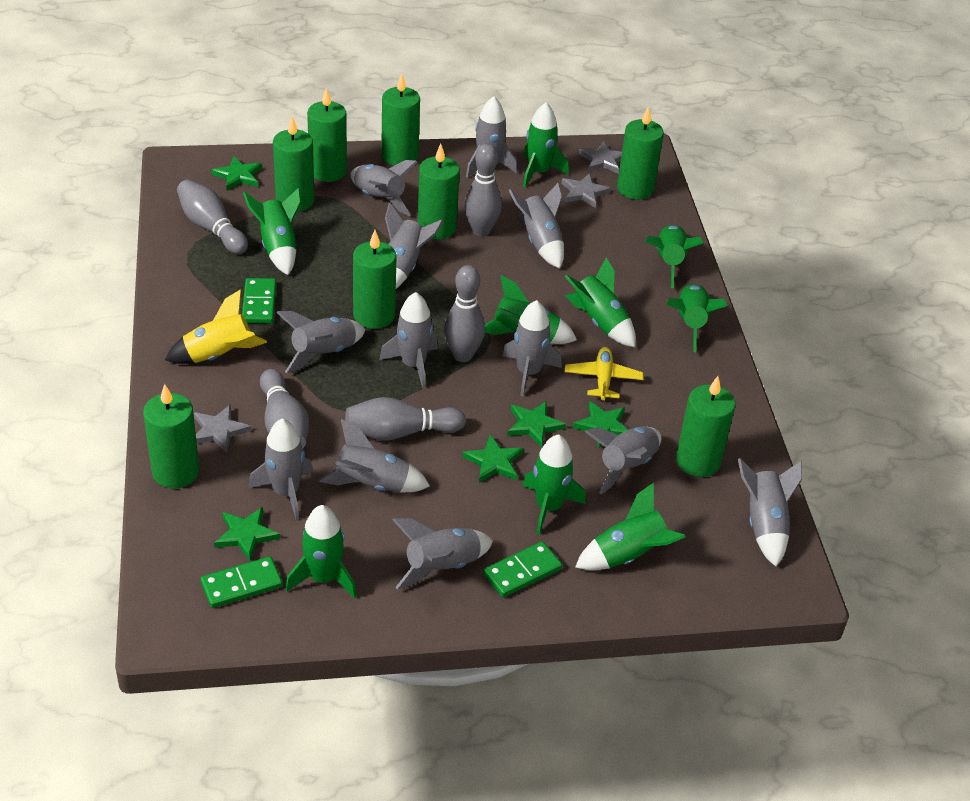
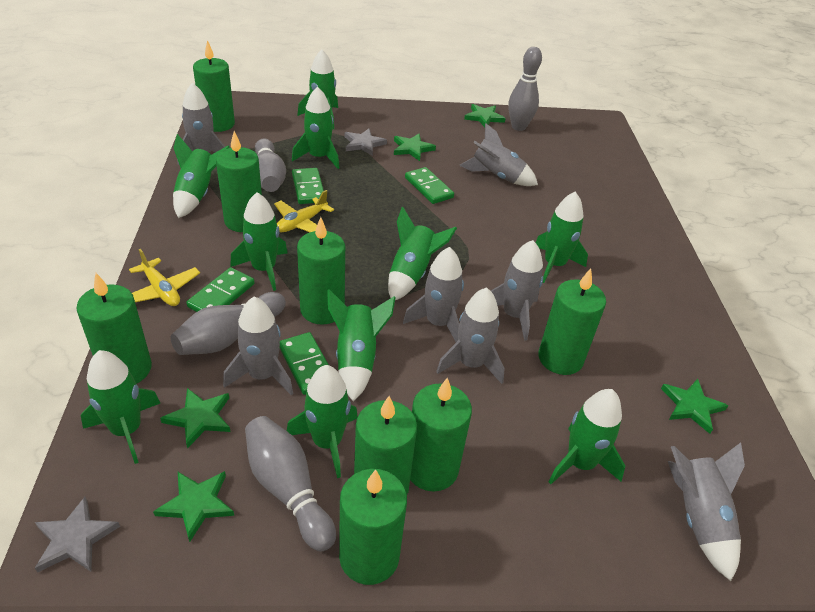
green domino: 3 -> 4
green rocket: 9 -> 10
grey bowling pin: 5 -> 4
grey rocket: 12 -> 7
grey star: 3 -> 2
yellow plane: 1 -> 2
yellow rocket: 1 -> 0

